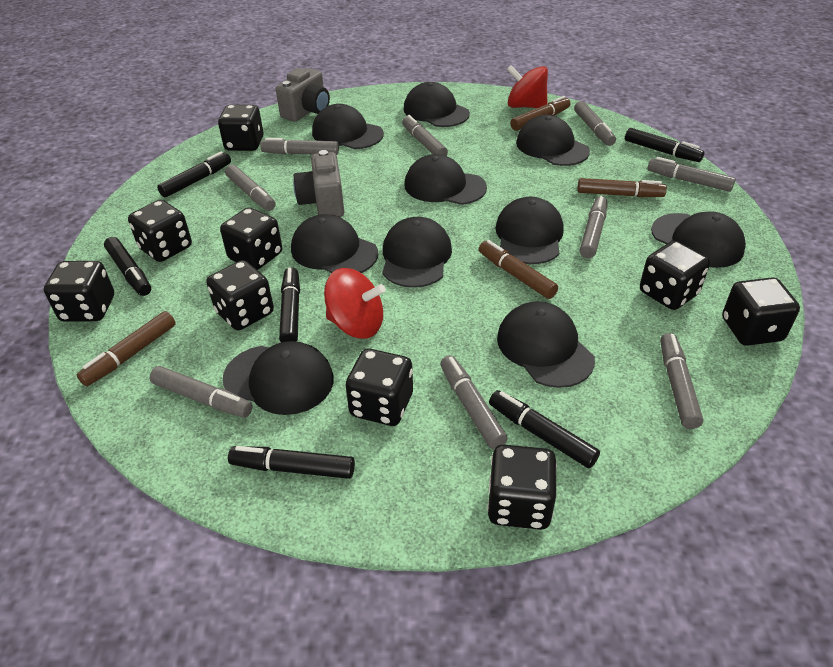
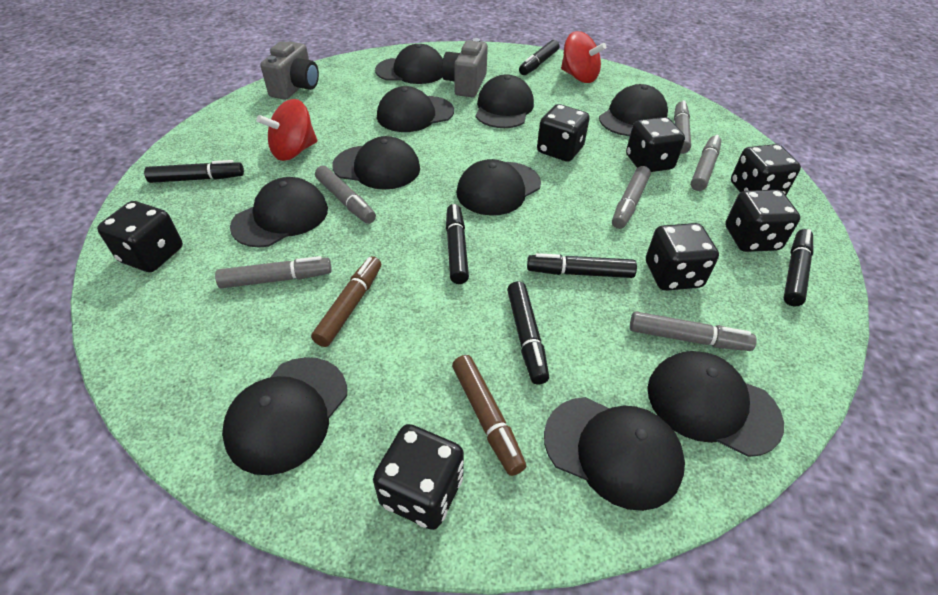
black dice: 9 -> 7
brown marker: 4 -> 2
grey marker: 9 -> 6

